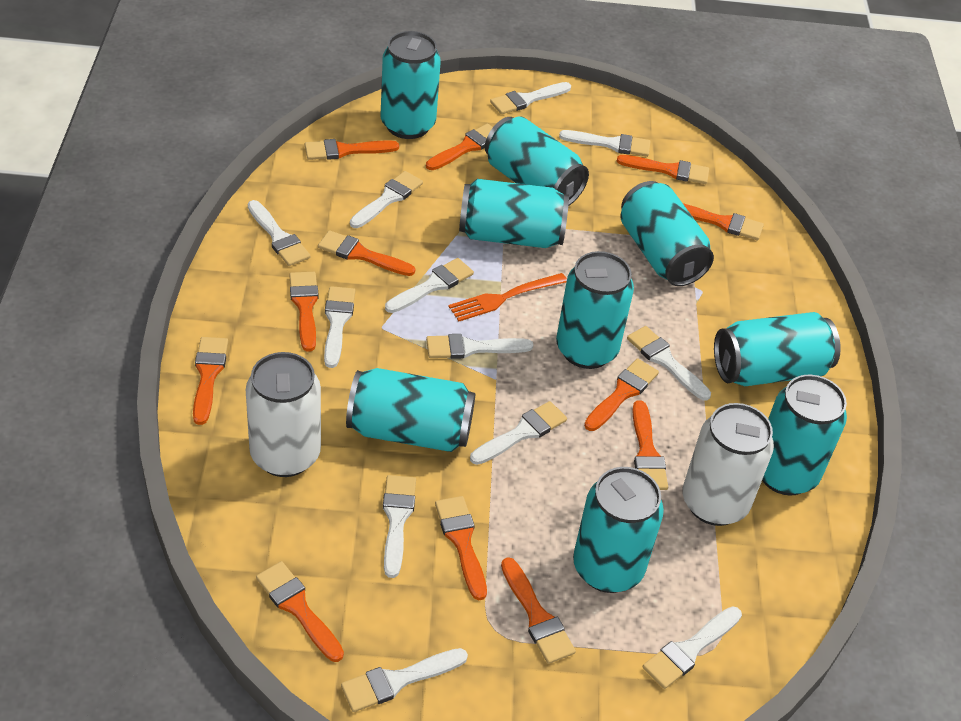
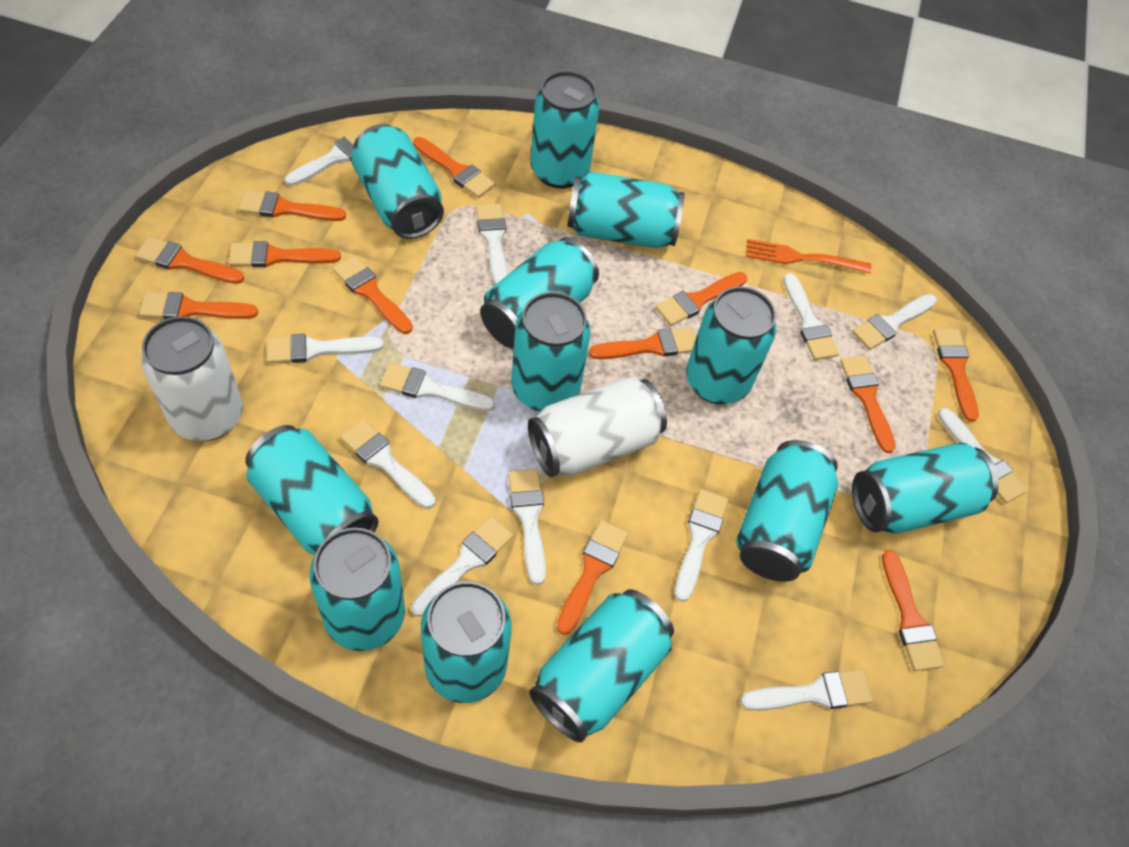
turquoise can: 9 -> 12

